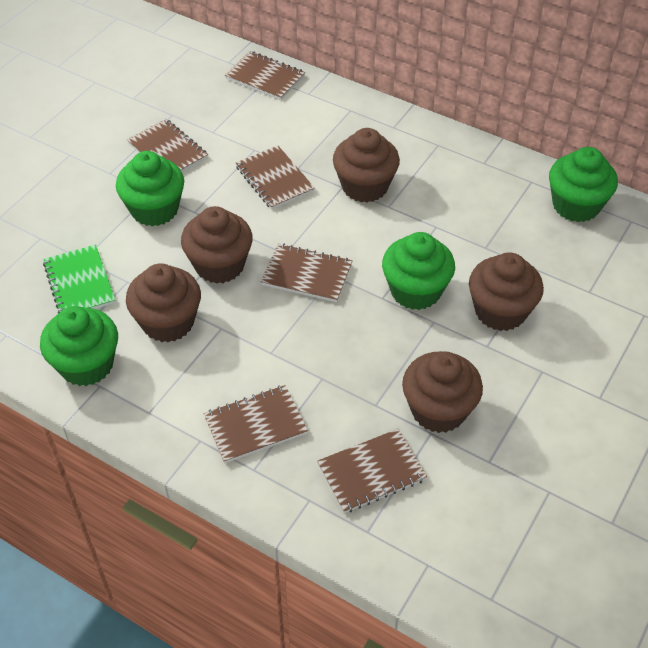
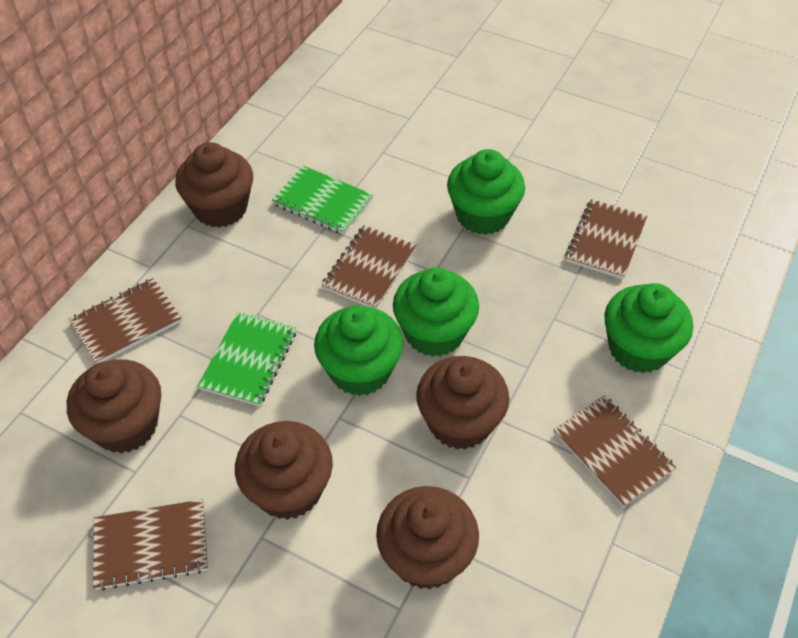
brown notebook: 6 -> 5
green notebook: 1 -> 2

